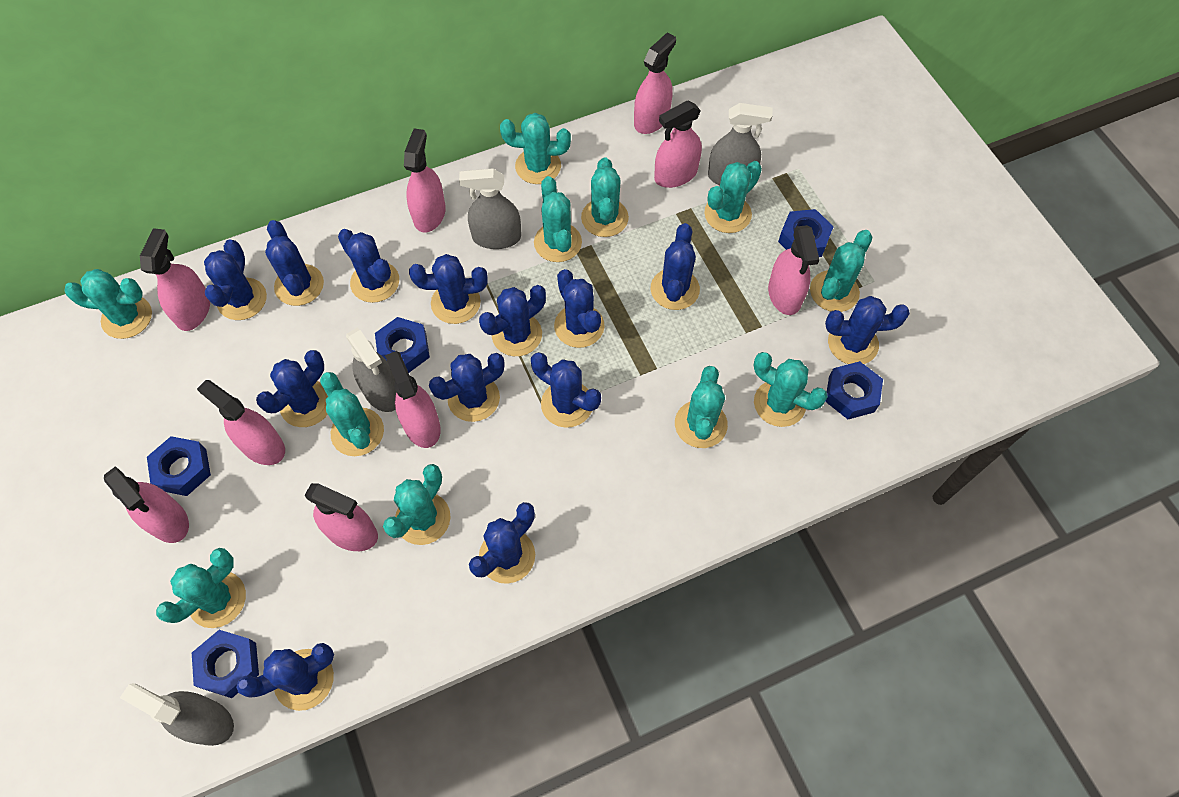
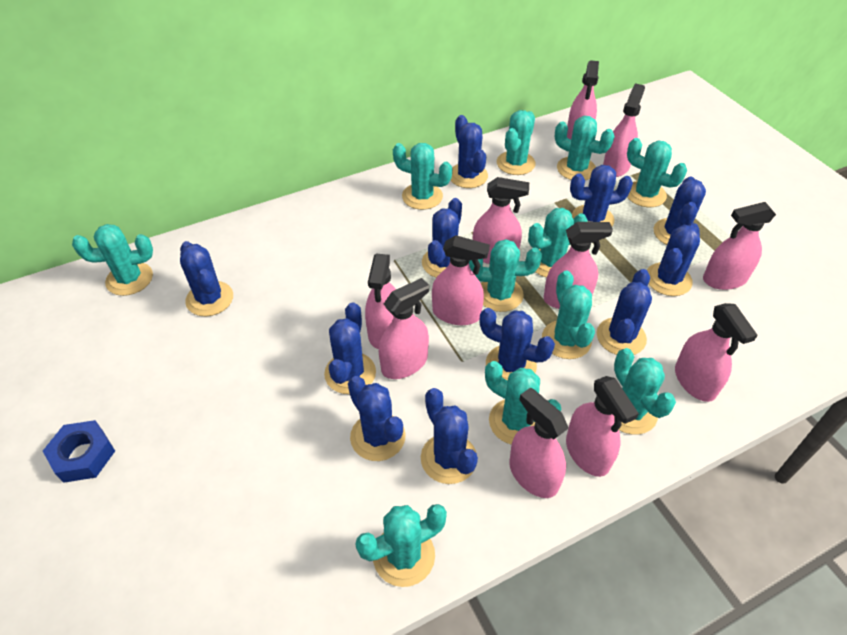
blue cactus: 13 -> 11
blue nut: 5 -> 1
grey spray bottle: 4 -> 0
pink spray bottle: 9 -> 11

